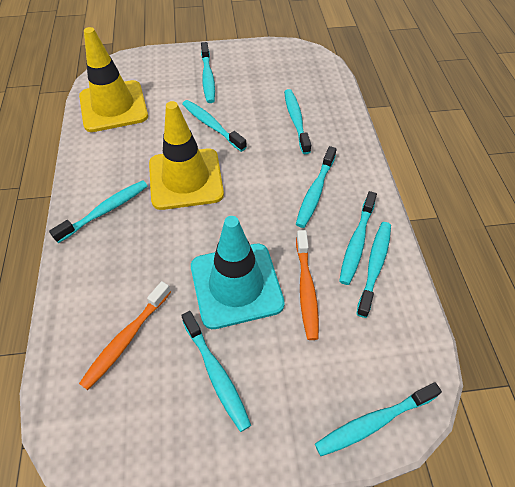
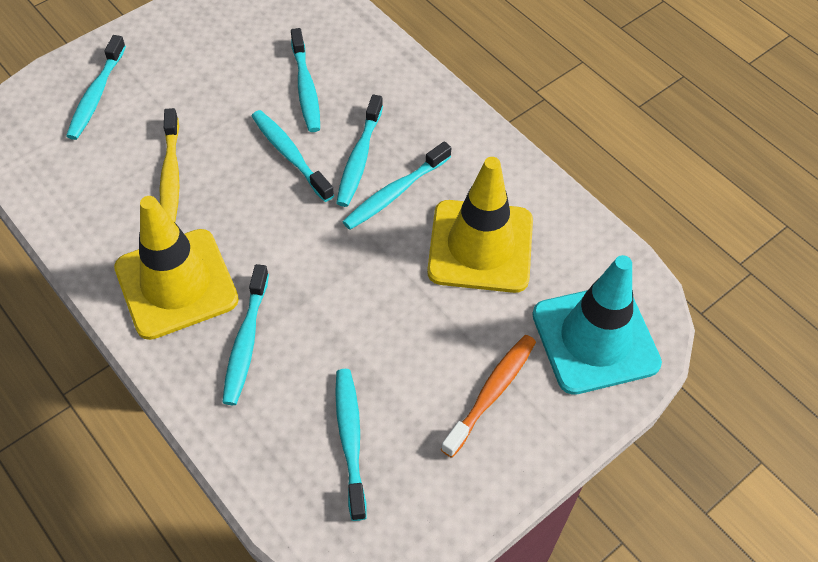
orange toothbrush: 2 -> 1
turquoise toothbrush: 9 -> 7
yellow toothbrush: 0 -> 1

